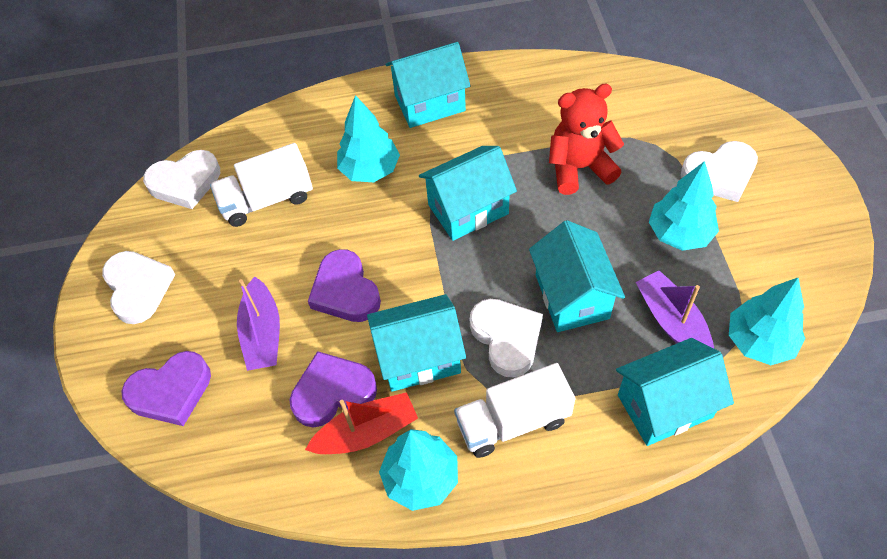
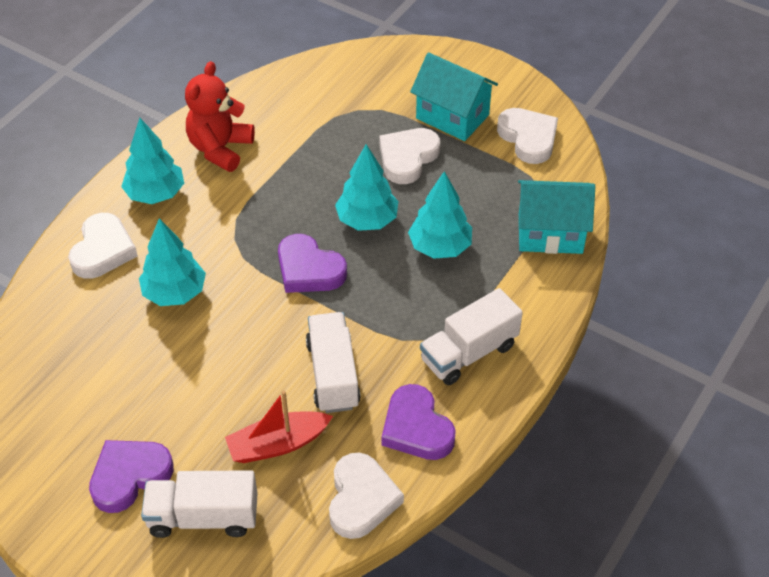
purple boat: 2 -> 0
turquoise house: 5 -> 2
white truck: 2 -> 3

